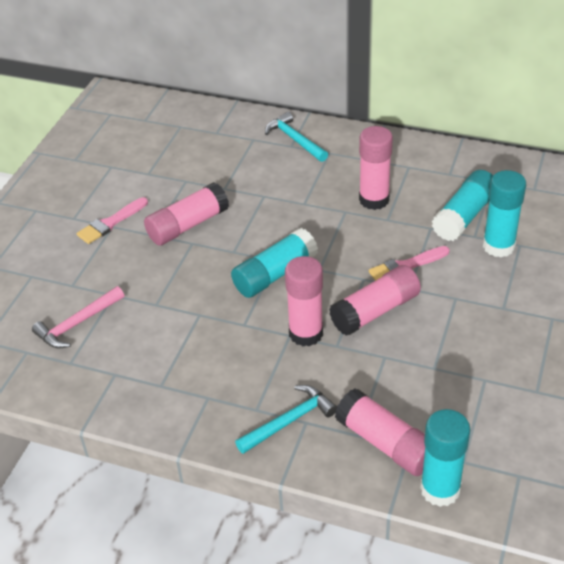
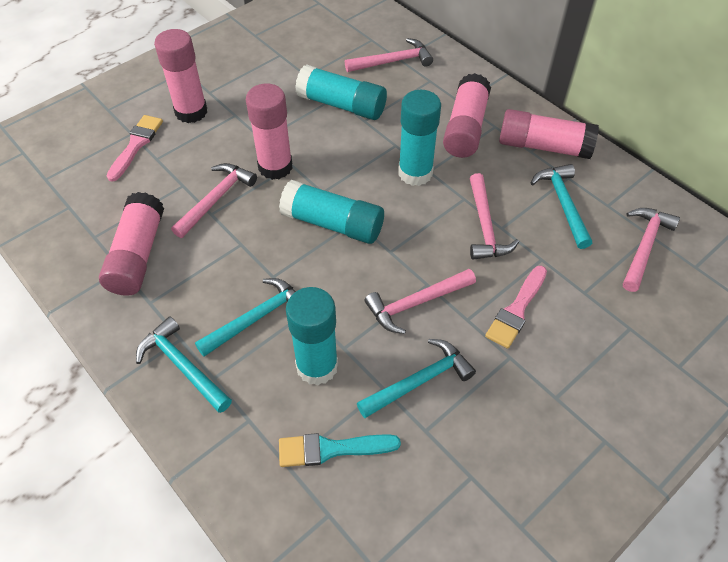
pink hammer: 1 -> 5
turquoise brush: 0 -> 1
turquoise hammer: 2 -> 4

